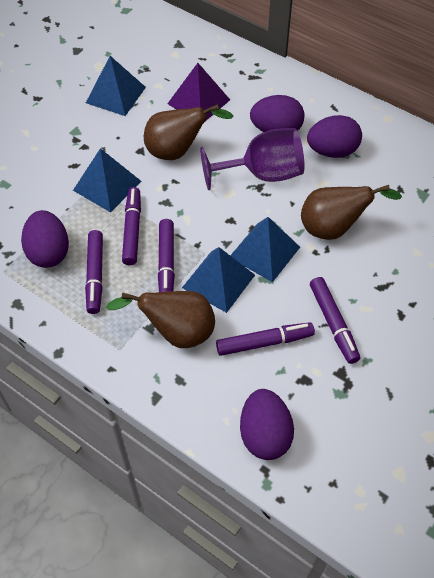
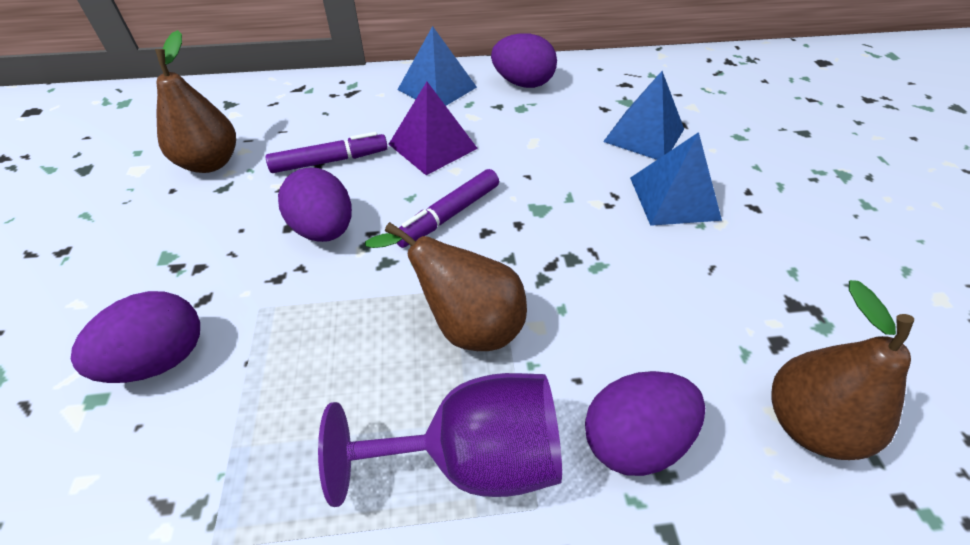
blue pyramid: 4 -> 3
purple marker: 5 -> 2

